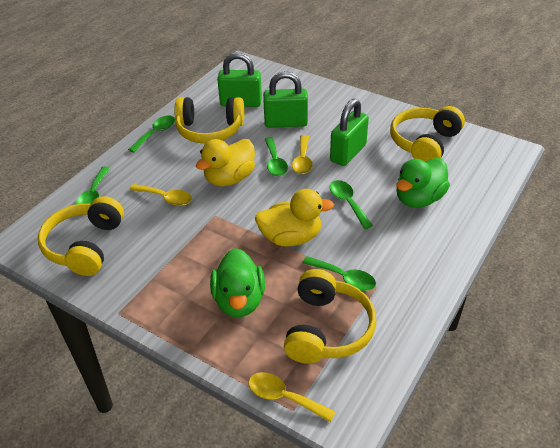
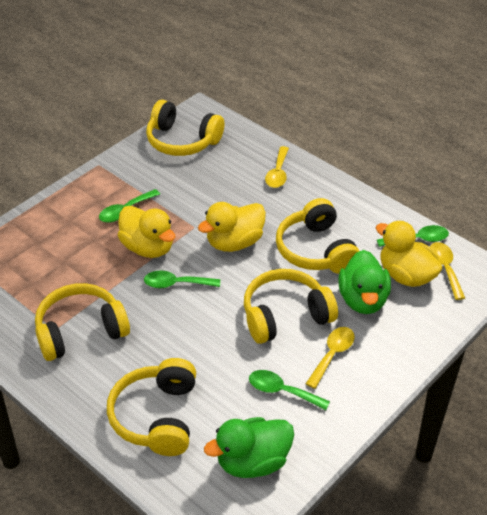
green padlock: 3 -> 0
green spoon: 5 -> 4
yellow duck: 2 -> 3
yellow headphones: 4 -> 5

